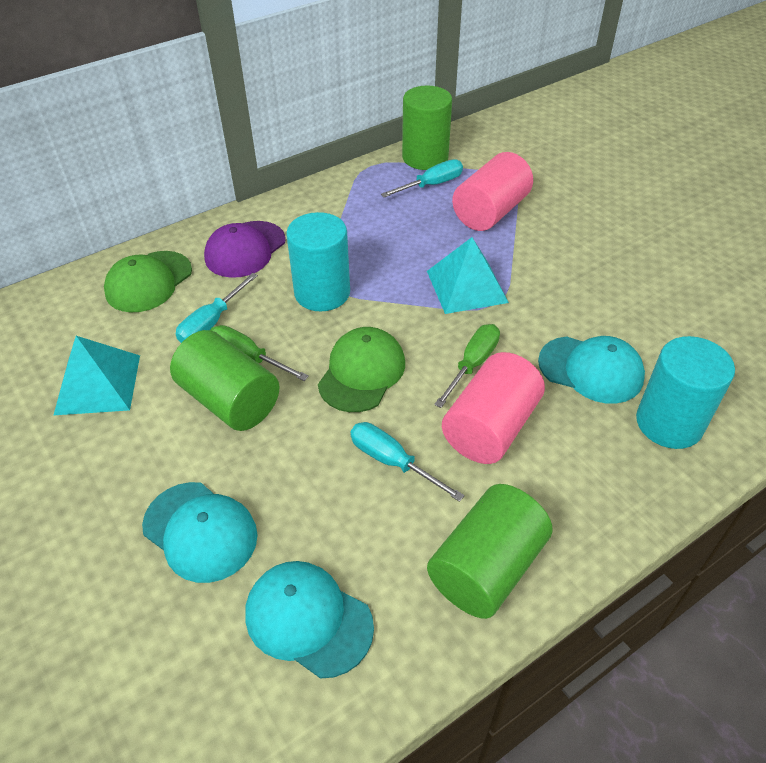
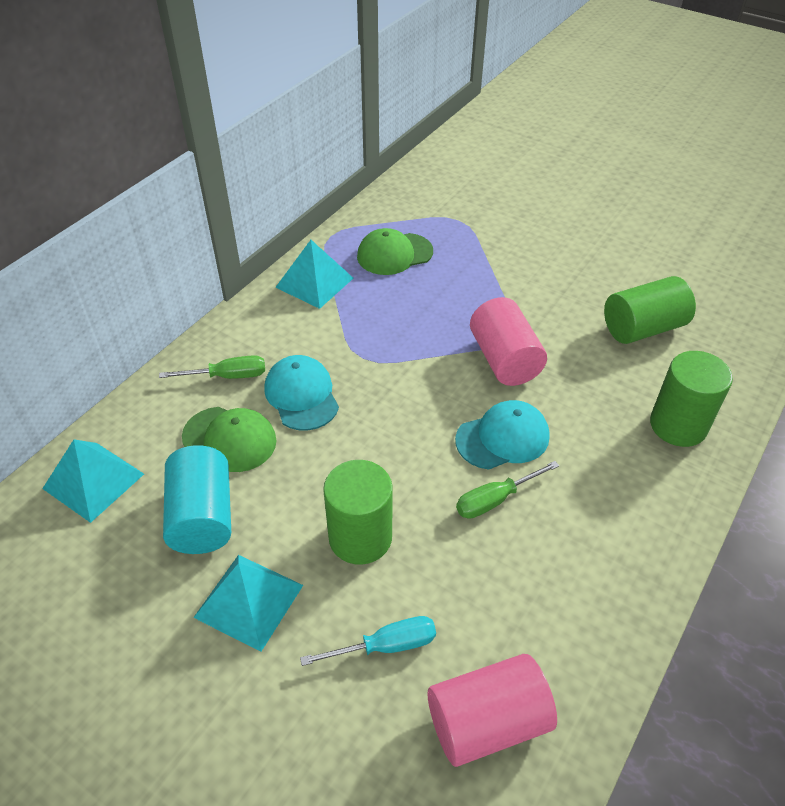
purple cap: 1 -> 0
turquoise cap: 3 -> 2
turquoise cylinder: 2 -> 1
turquoise pyramid: 2 -> 3
turquoise screwdriver: 3 -> 1

